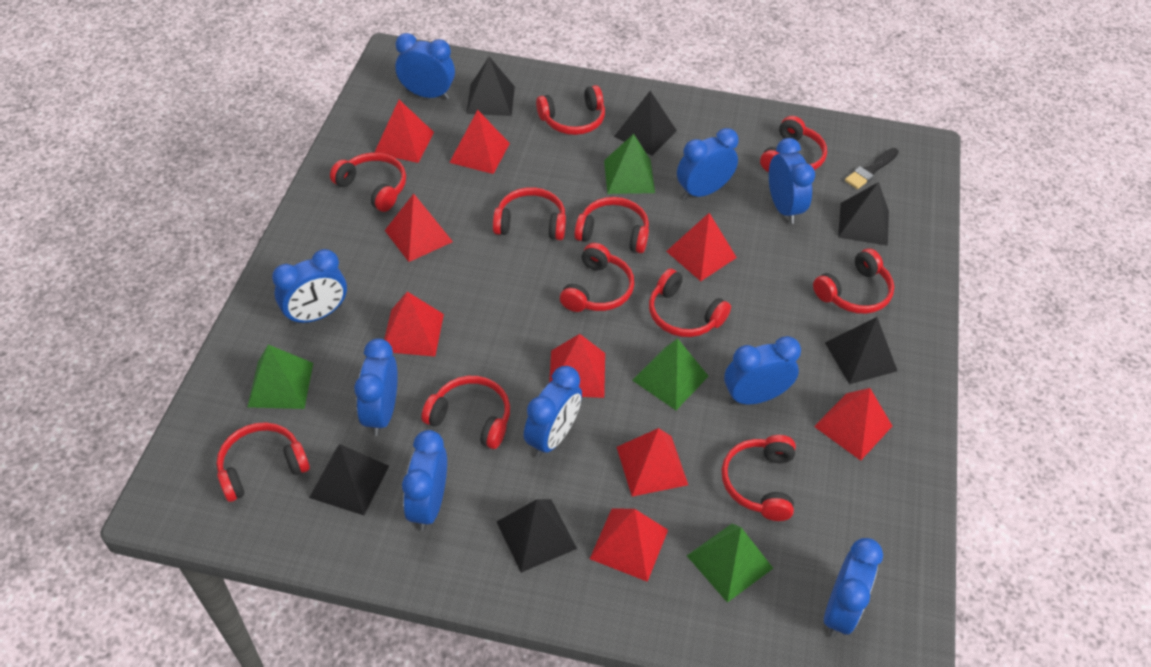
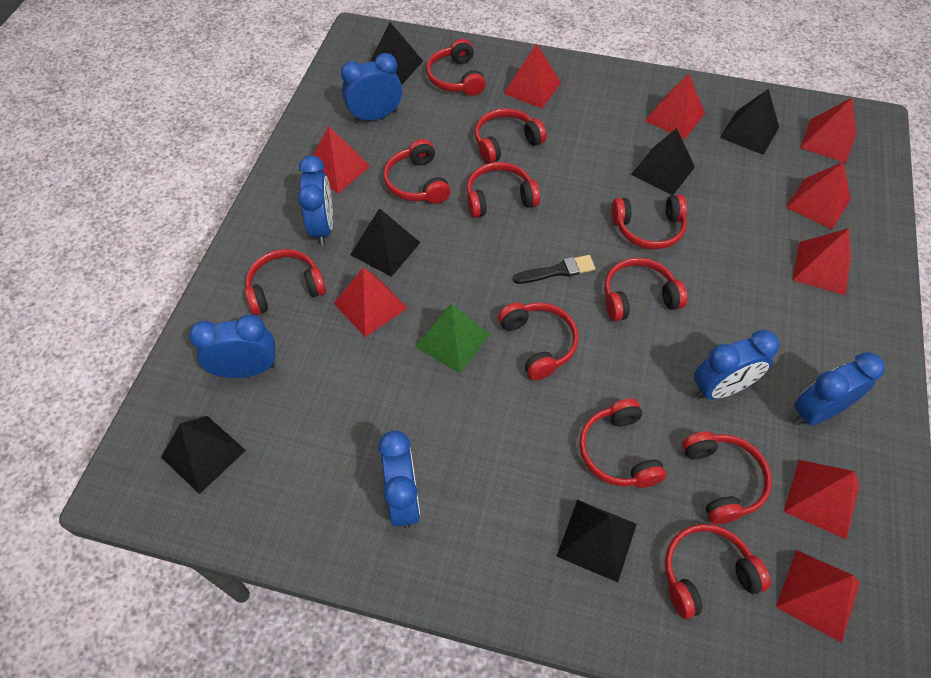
blue clock: 9 -> 6
green pyramid: 4 -> 1

